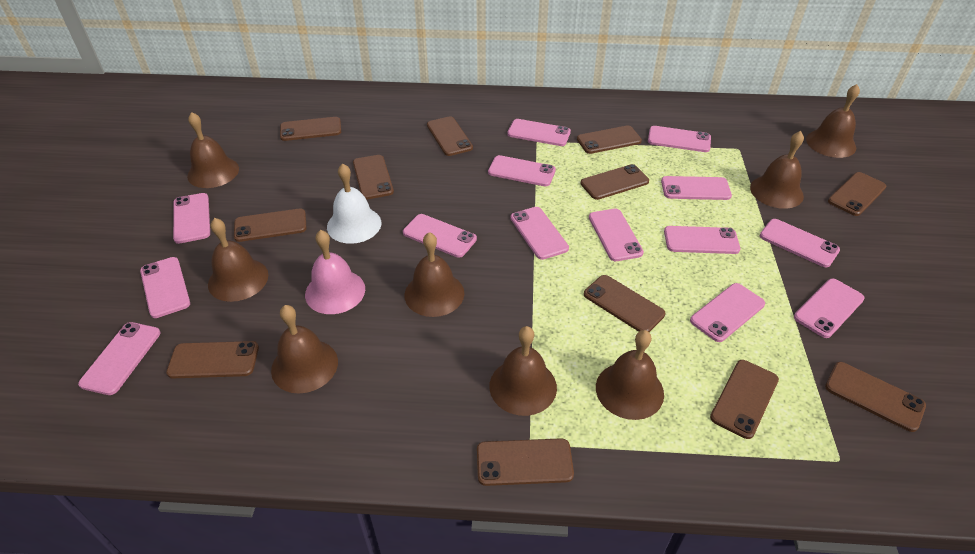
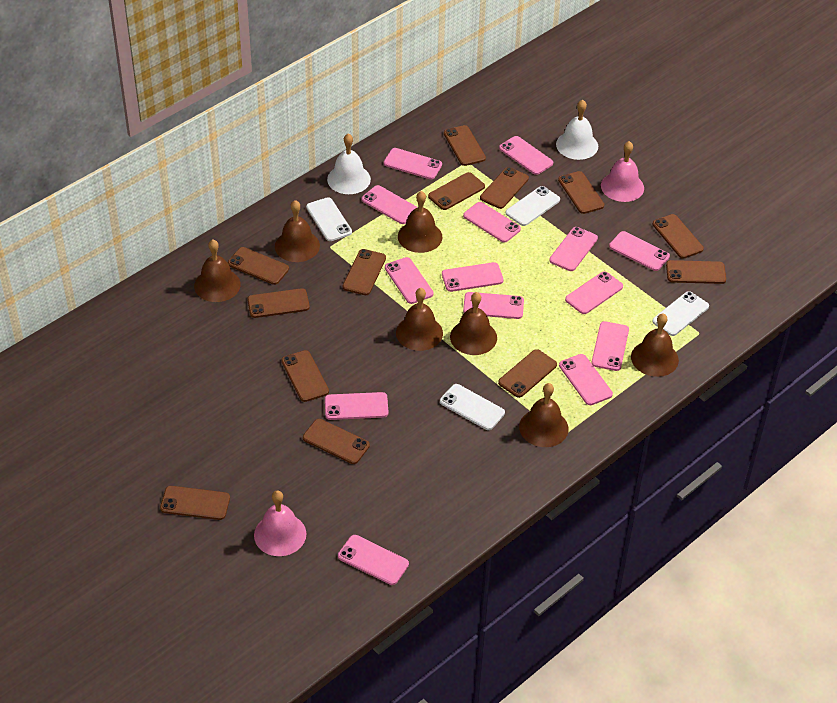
brown bell: 8 -> 7
brown phone: 12 -> 13
pink bell: 1 -> 2
white bell: 1 -> 2
white phone: 0 -> 4

